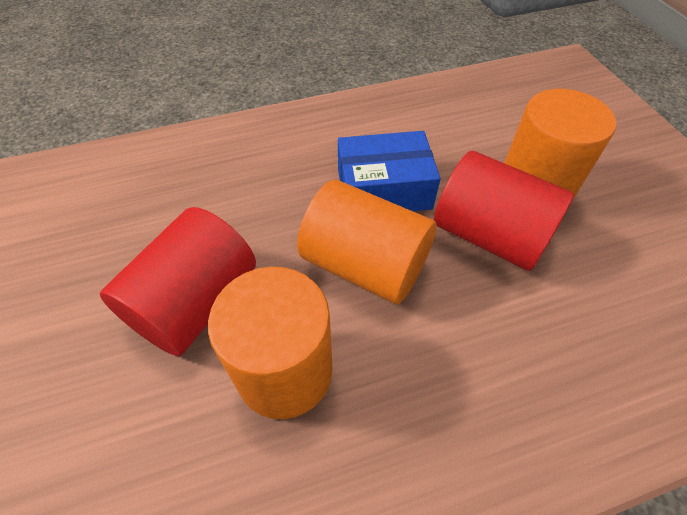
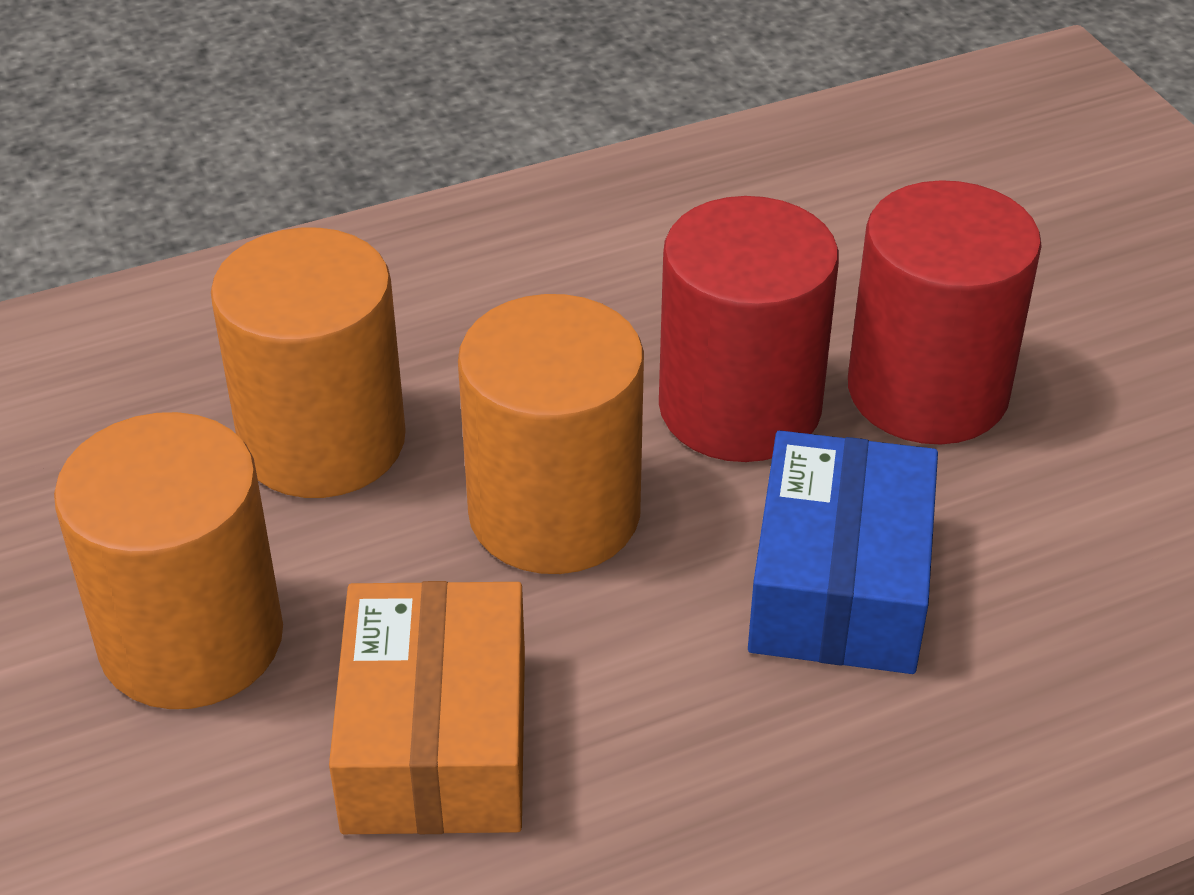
orange box: 0 -> 1

